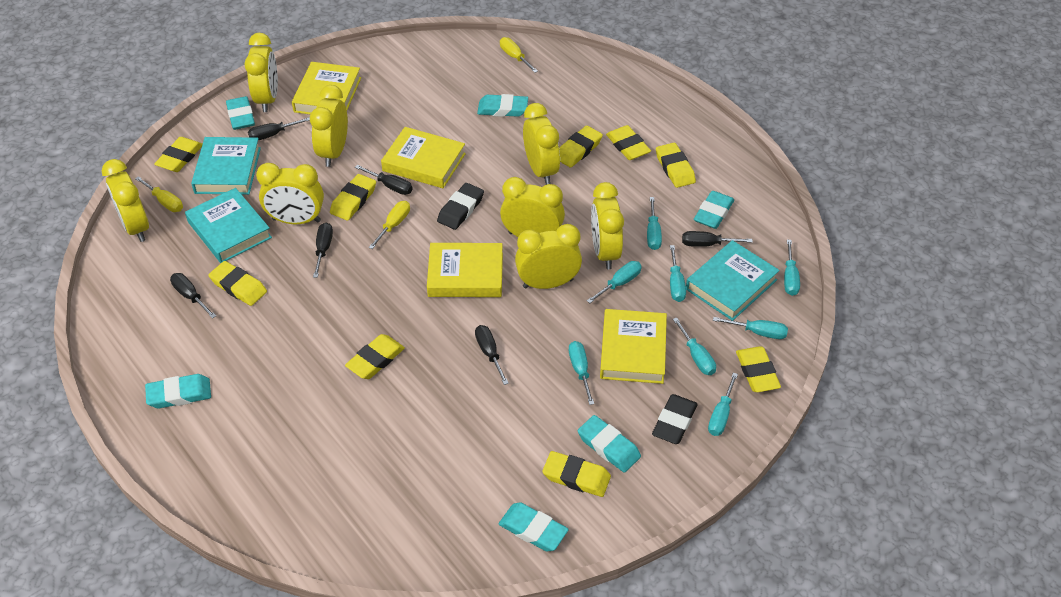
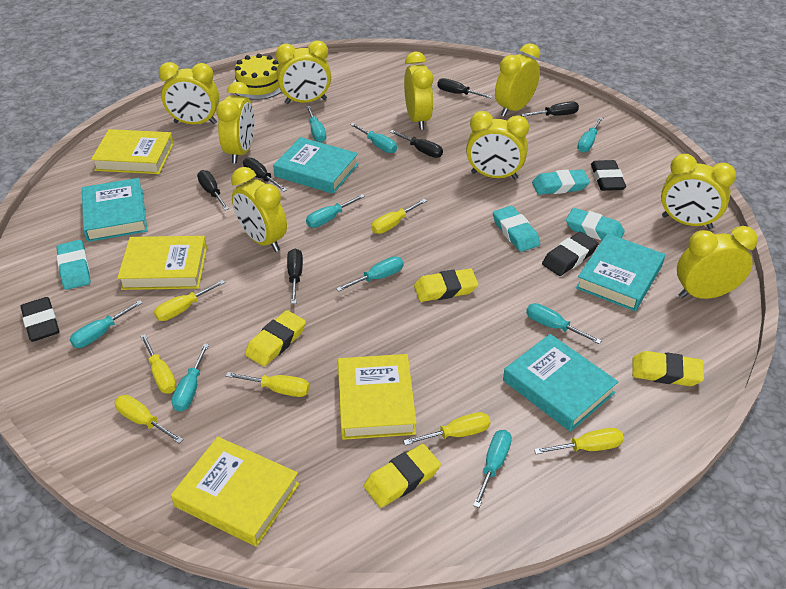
black eraser: 2 -> 3
turquoise book: 3 -> 4
turquoise eraser: 6 -> 4
turquoise screwdriver: 8 -> 9
yellow cake: 0 -> 1
yellow clock: 8 -> 9
yellow eraser: 9 -> 4
yellow screwdriver: 3 -> 7

